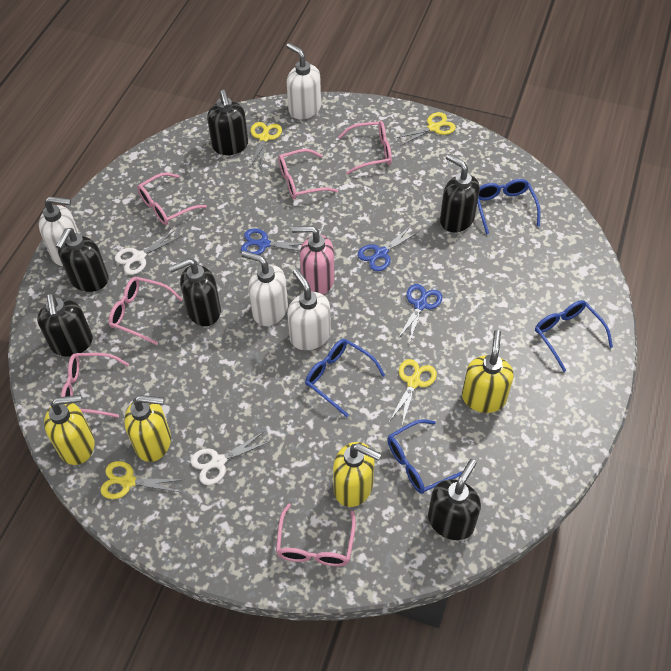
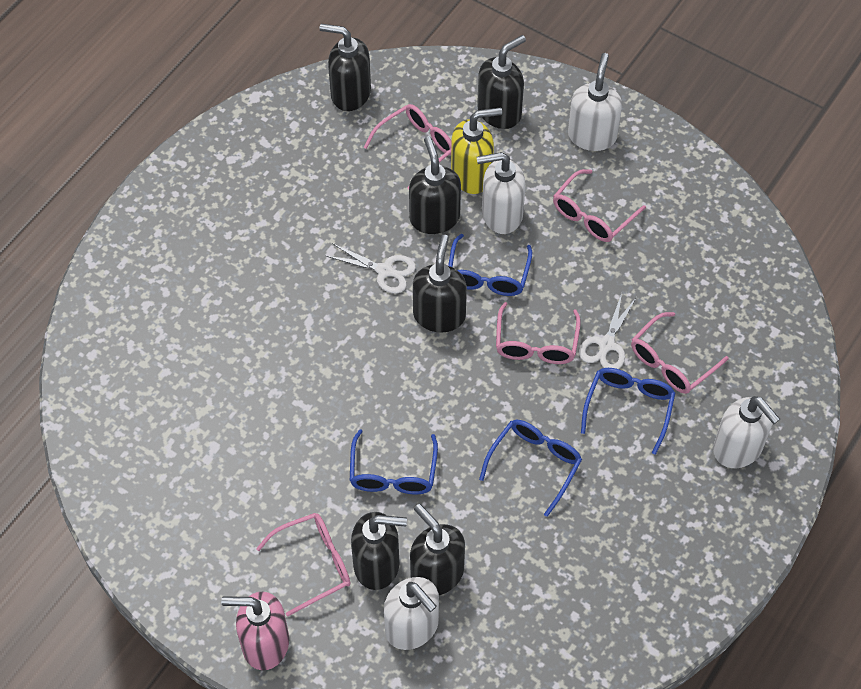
blue scissors: 3 -> 0
pink glasses: 6 -> 5
yellow scissors: 4 -> 0
yellow soap dispenser: 4 -> 1

